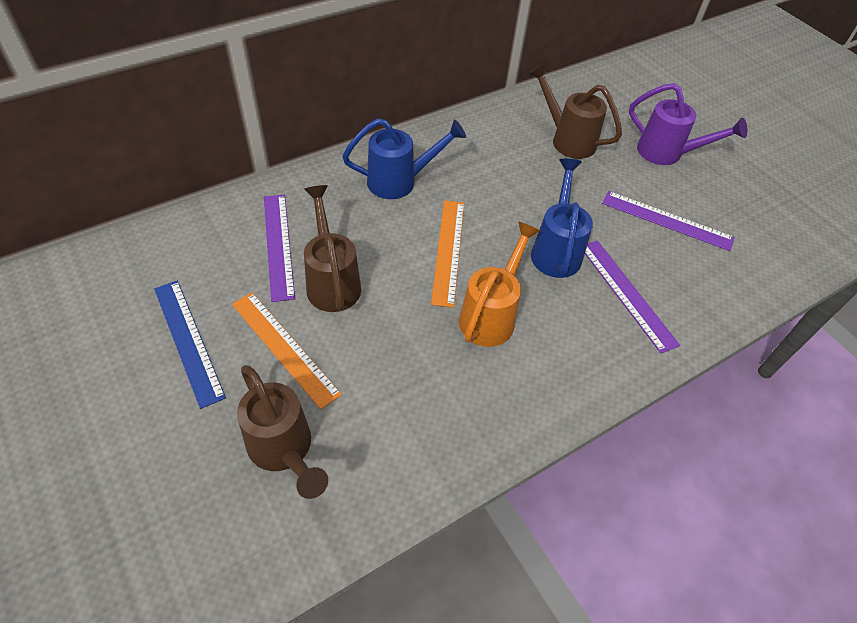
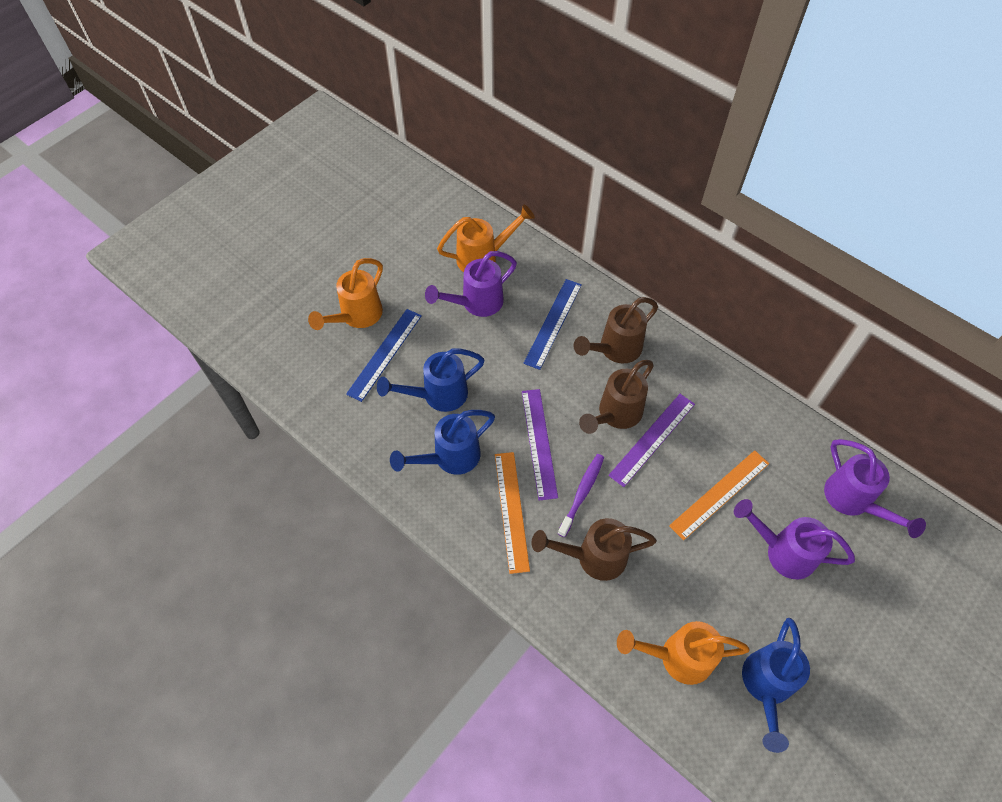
blue ruler: 1 -> 2
blue watering can: 2 -> 3
orange watering can: 1 -> 3
purple ruler: 3 -> 2
purple toothbrush: 0 -> 1
purple watering can: 1 -> 3

